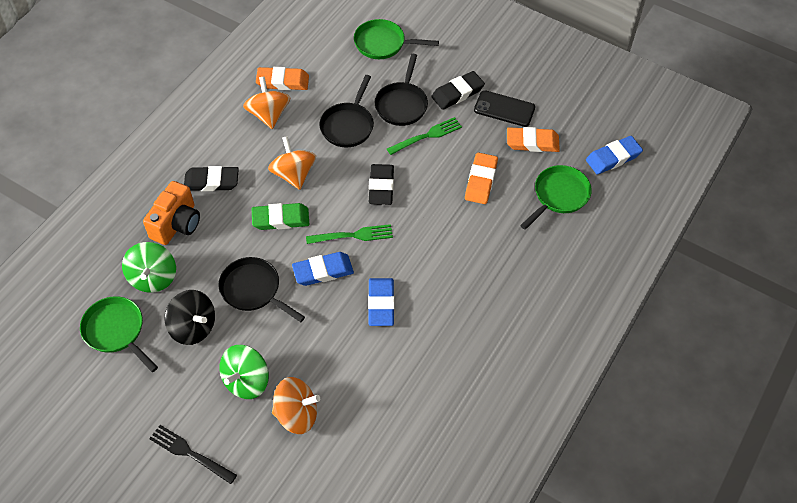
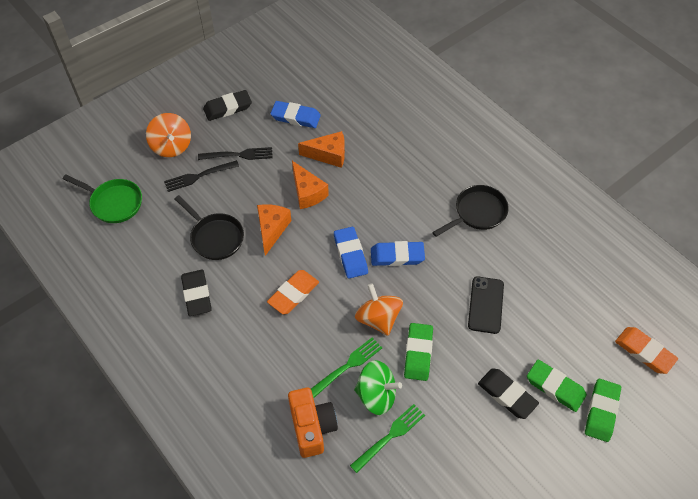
black fork: 1 -> 2
black pan: 3 -> 2
black spinning top: 1 -> 0
green eraser: 1 -> 3
green pan: 3 -> 1
green spinning top: 2 -> 1
orange cheese: 0 -> 3
orange eraser: 3 -> 2
orange spinning top: 3 -> 2

